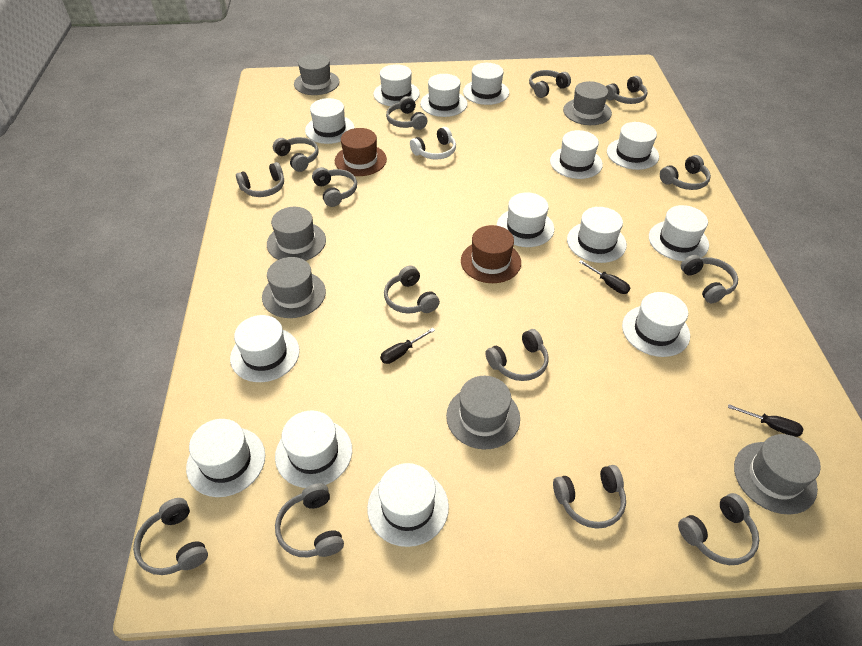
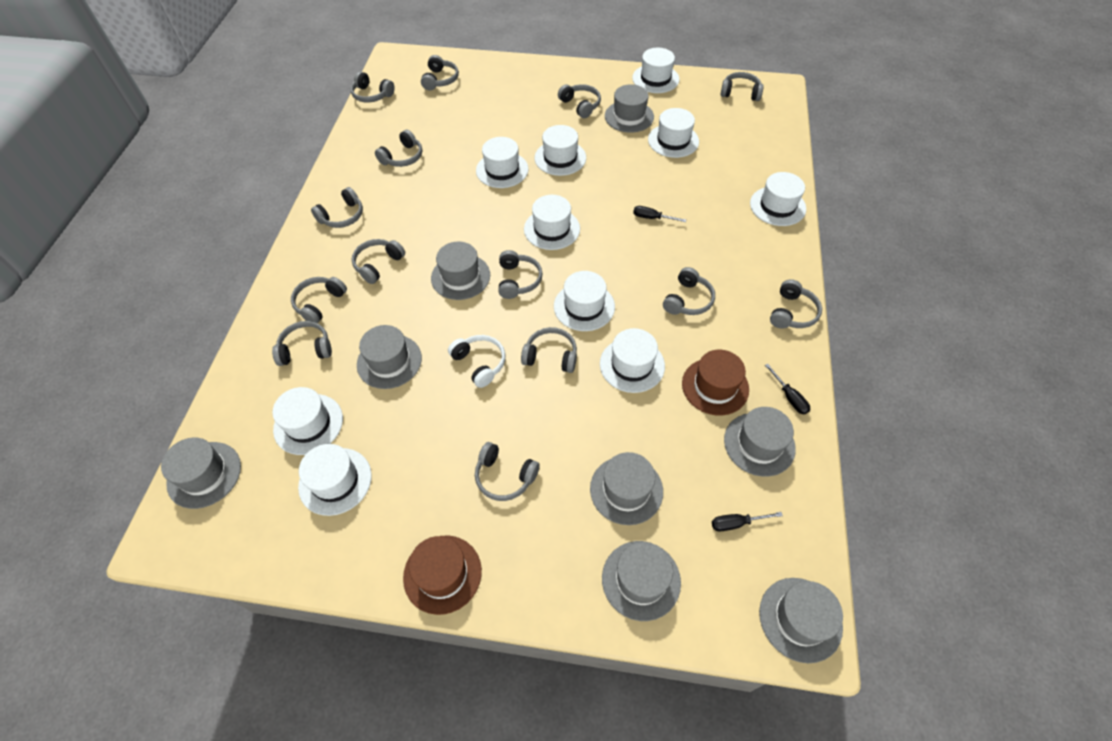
grey hat: 6 -> 8
white hat: 14 -> 10

